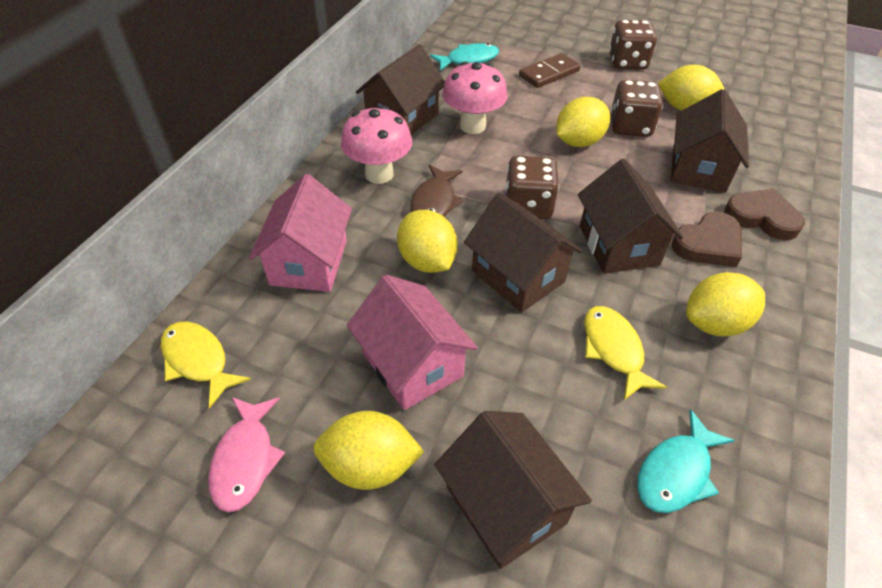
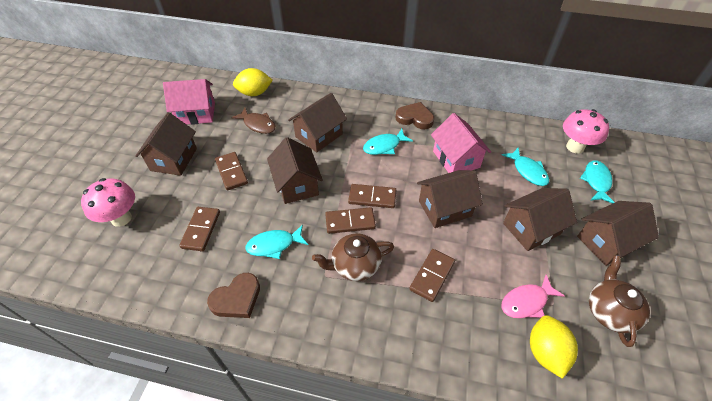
brown dice: 3 -> 0
brown domino: 1 -> 5
brown house: 5 -> 6
brown teapot: 0 -> 2
turquoise fish: 2 -> 4
yellow fish: 2 -> 0
yellow lemon: 5 -> 2

